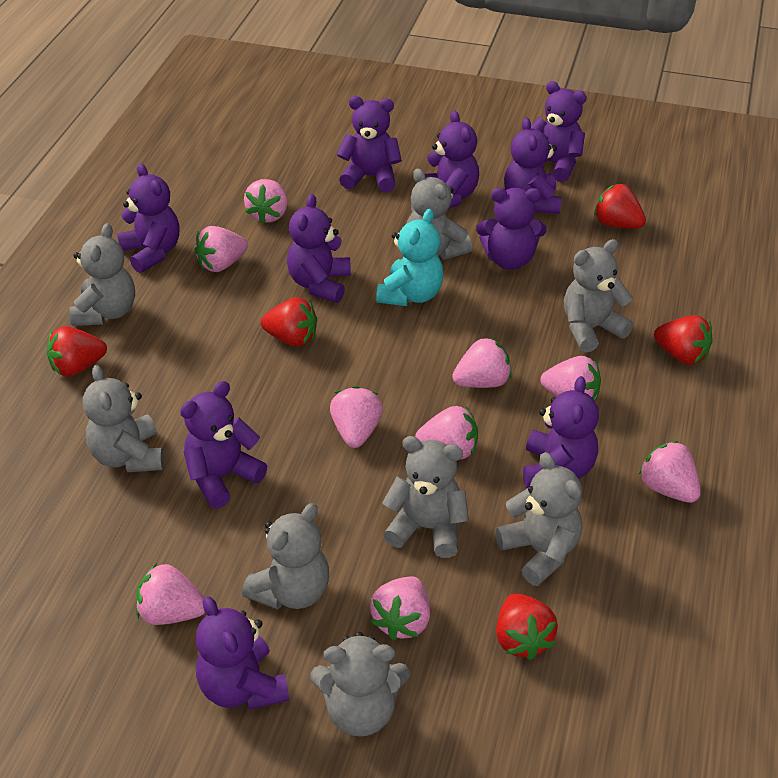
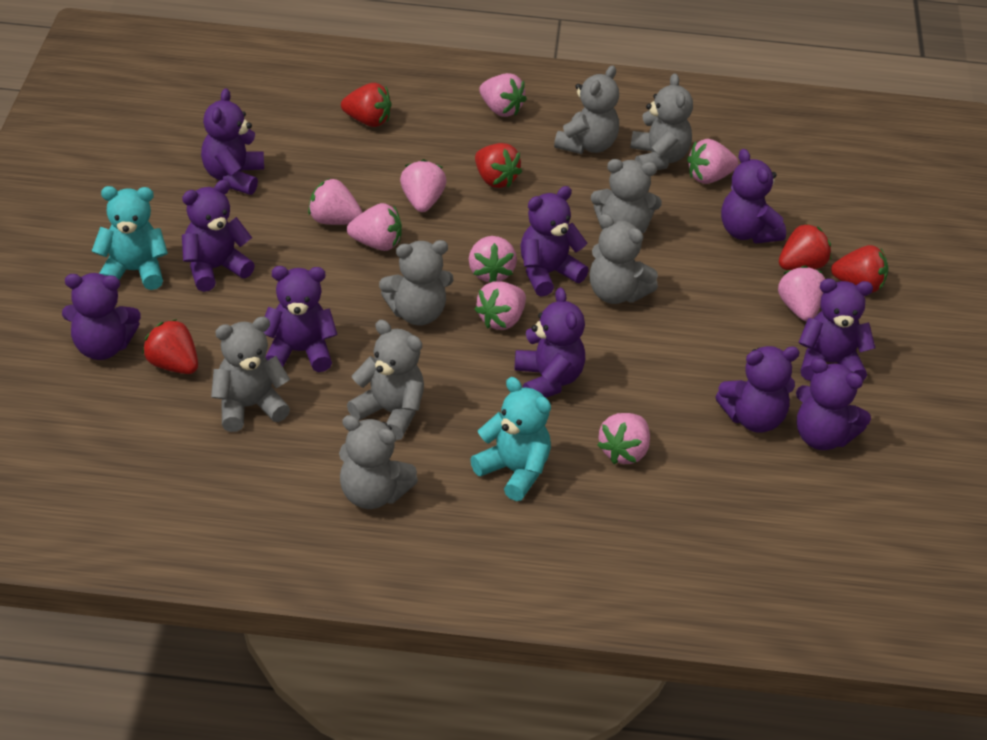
turquoise teddy bear: 1 -> 2

